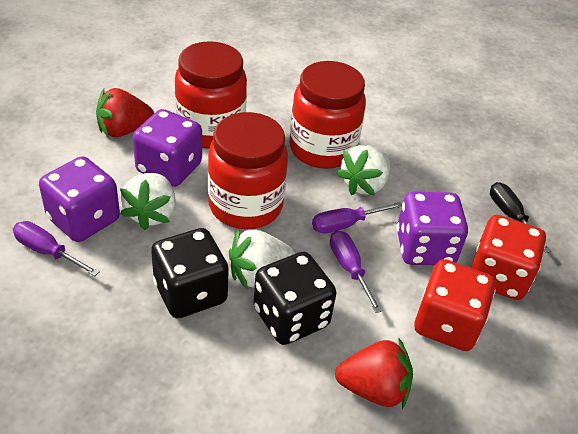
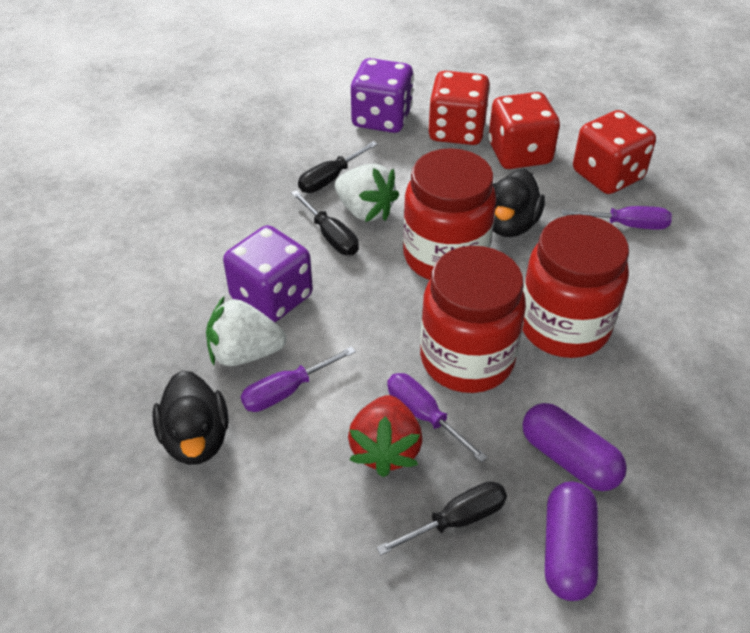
black dice: 2 -> 0
black duck: 0 -> 2
black screwdriver: 1 -> 3
purple capsule: 0 -> 2
purple dice: 3 -> 2
red dice: 2 -> 3
red strawberry: 2 -> 1
white strawberry: 3 -> 2

